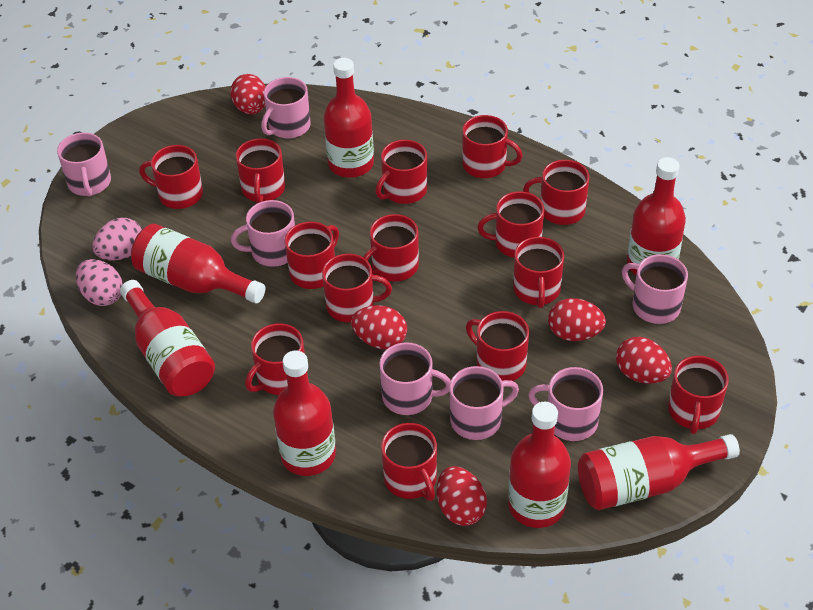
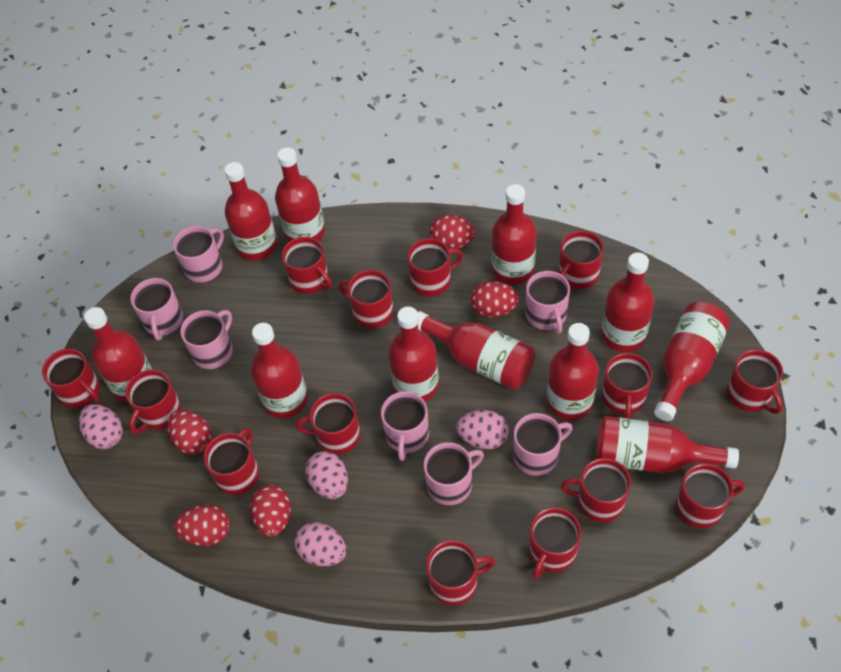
pink egg: 2 -> 4
red bottle: 7 -> 11

